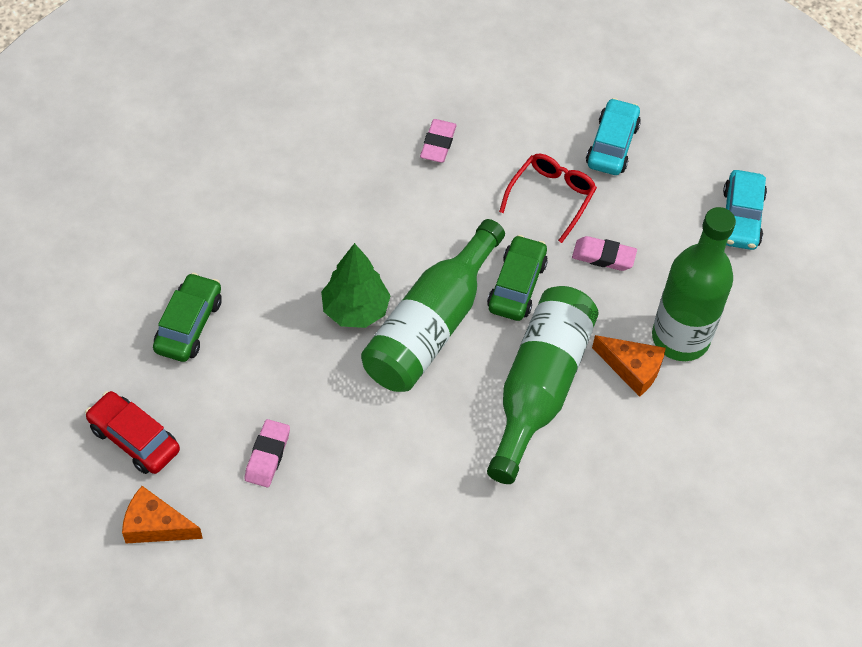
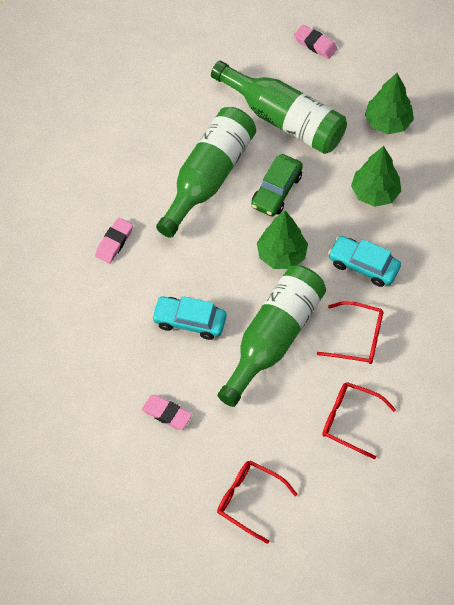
green car: 2 -> 1
green tree: 1 -> 3
orange cheese: 2 -> 0
red car: 1 -> 0
red glasses: 1 -> 3

